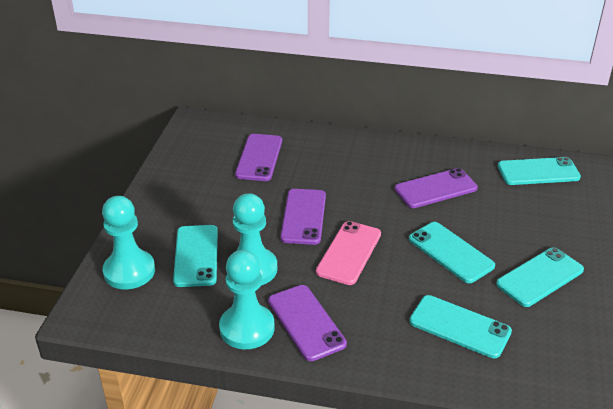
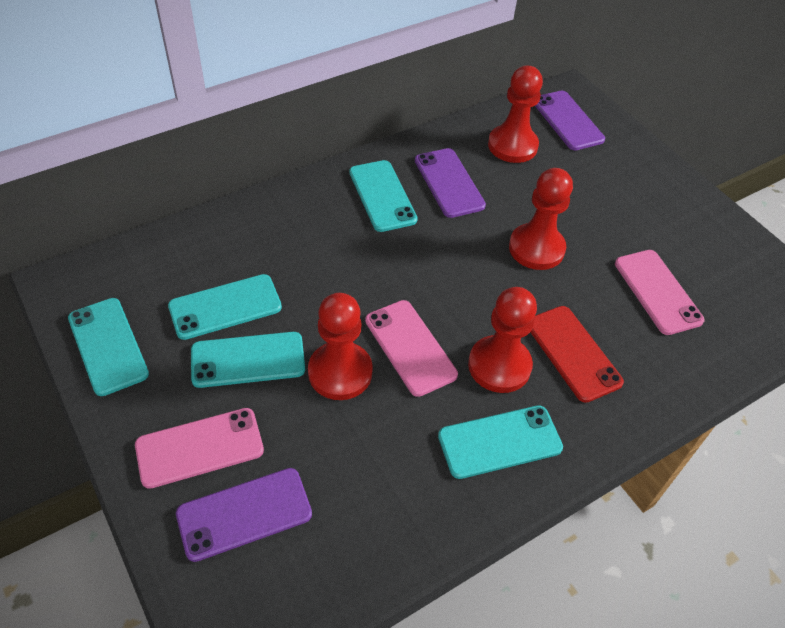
pink phone: 1 -> 3
purple phone: 4 -> 3
red pawn: 0 -> 4
red phone: 0 -> 1
turquoise pawn: 3 -> 0

